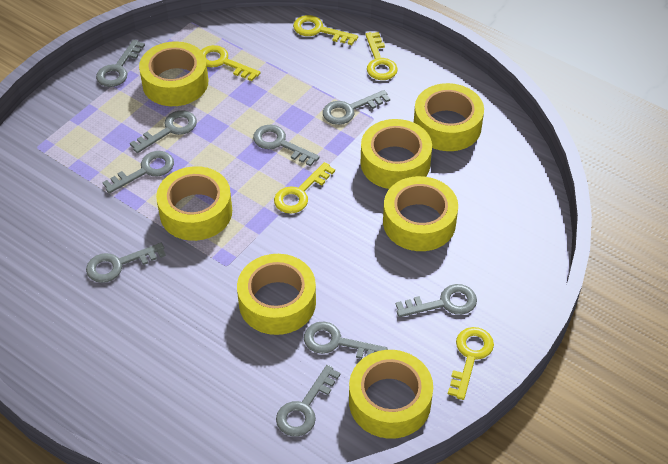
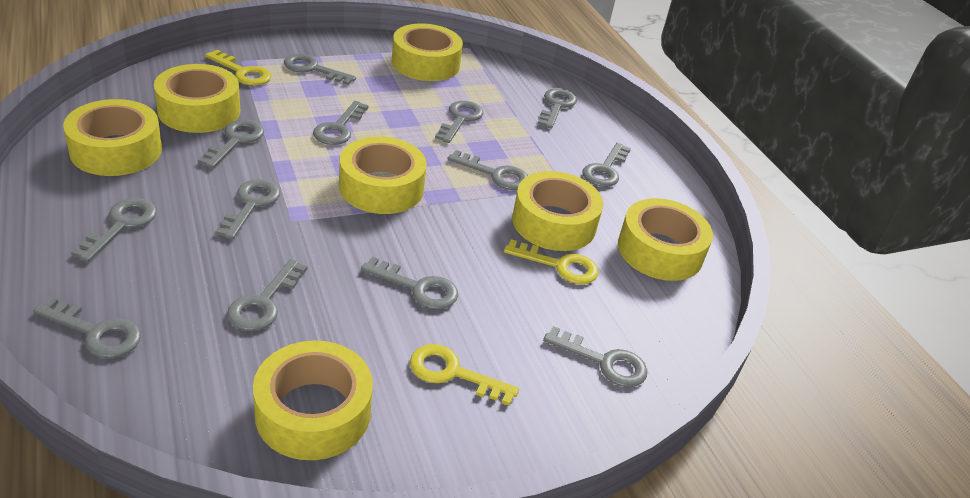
grey key: 9 -> 13
yellow key: 5 -> 3

